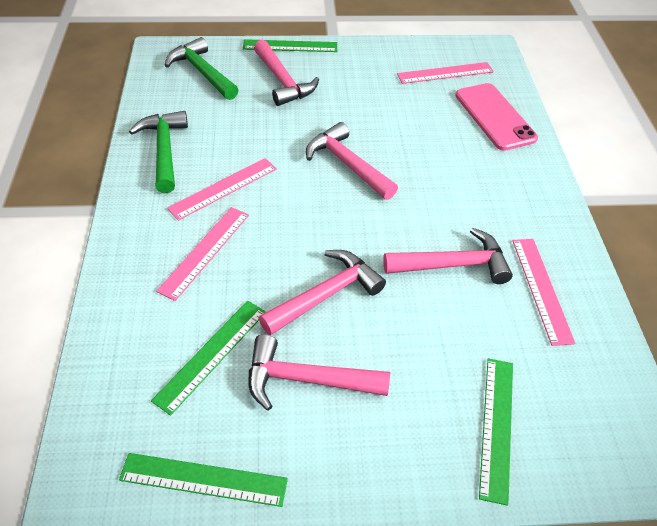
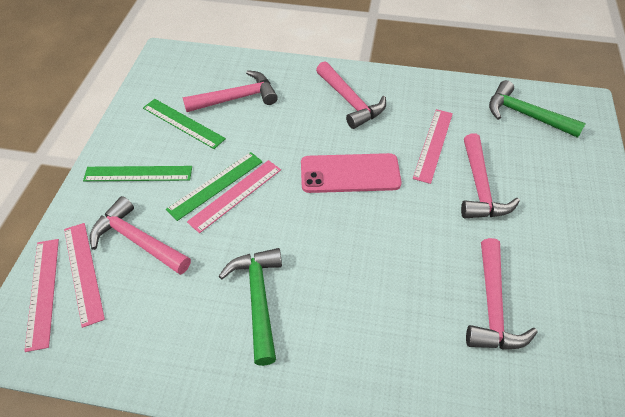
green ruler: 4 -> 3

